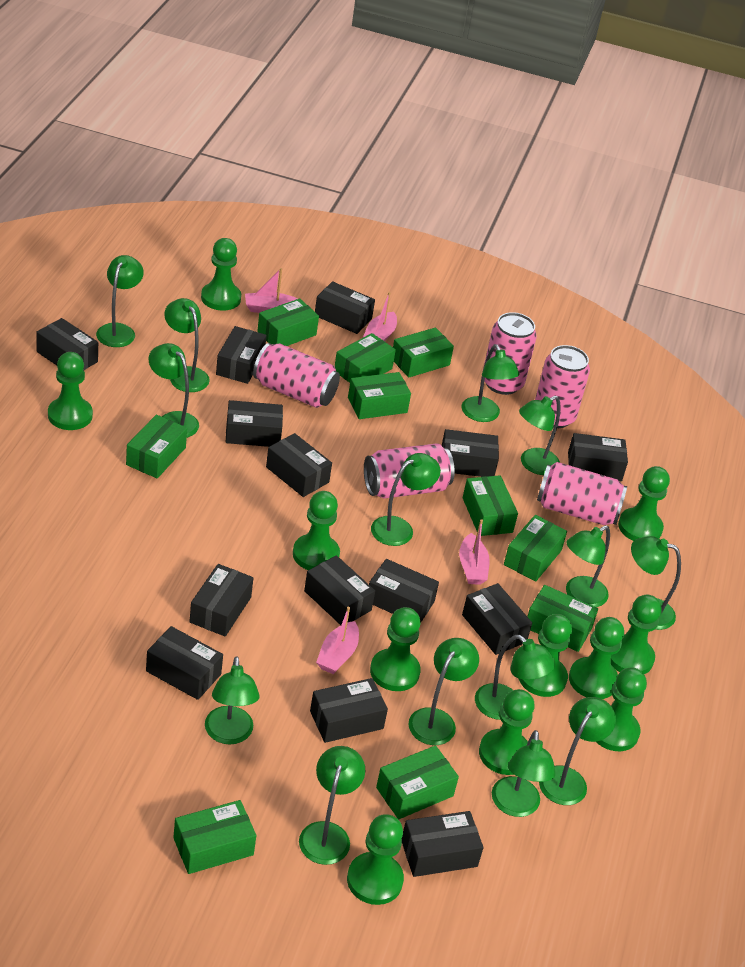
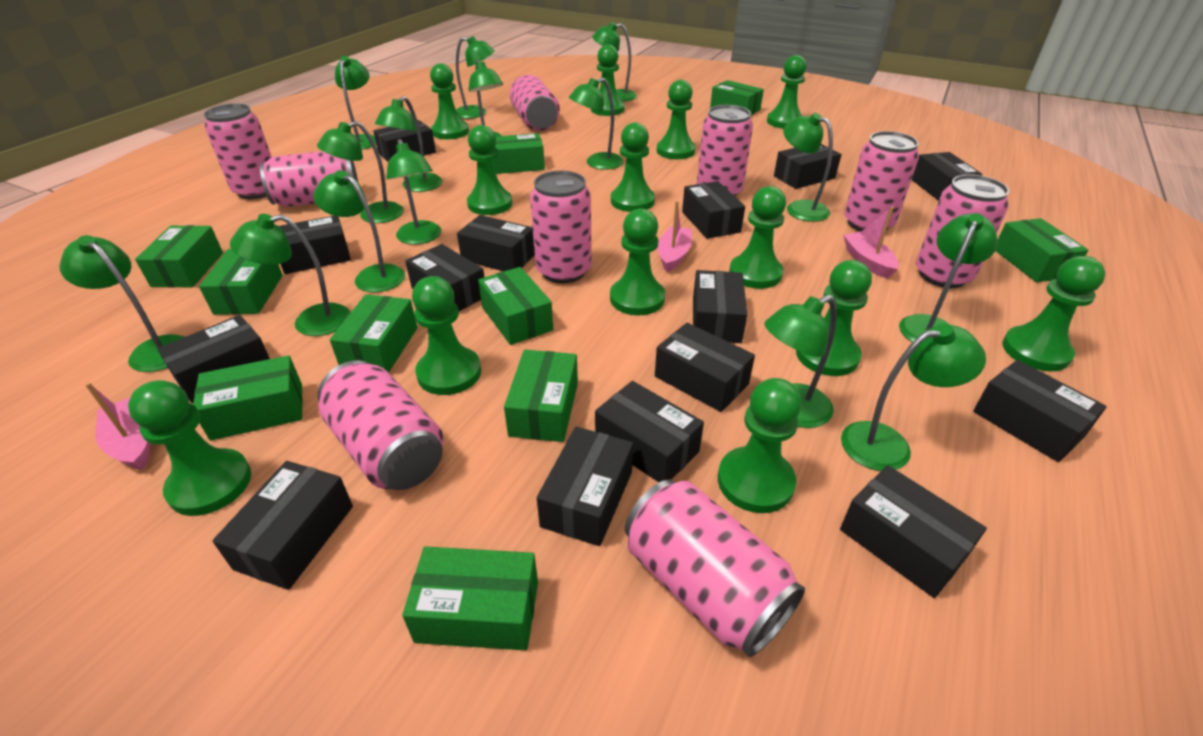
black box: 14 -> 15
green lamp: 14 -> 15
green pawn: 11 -> 13
pink boat: 4 -> 3
pink can: 5 -> 9

